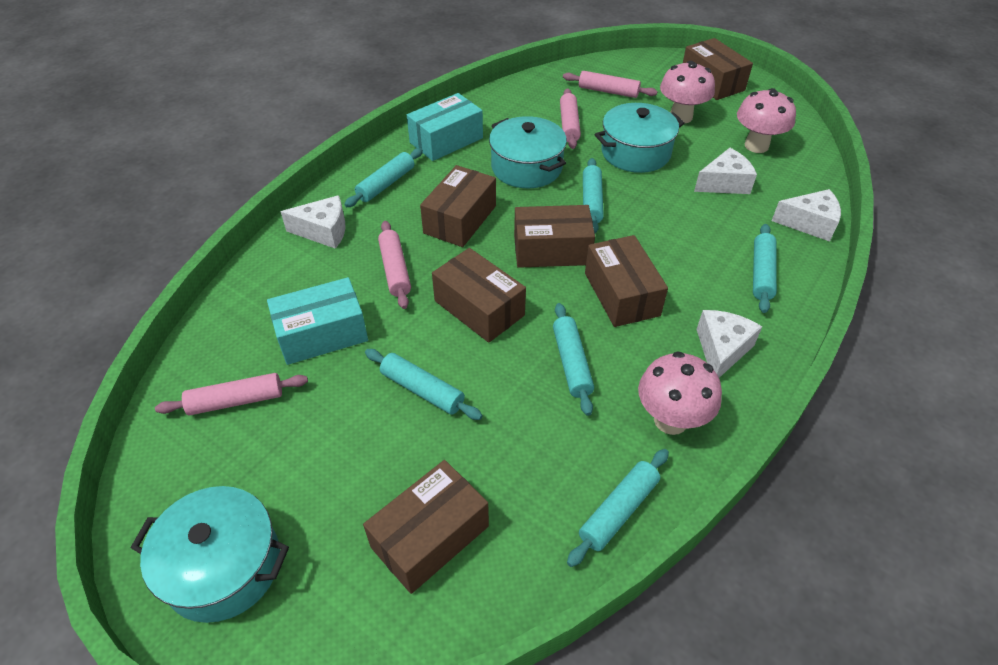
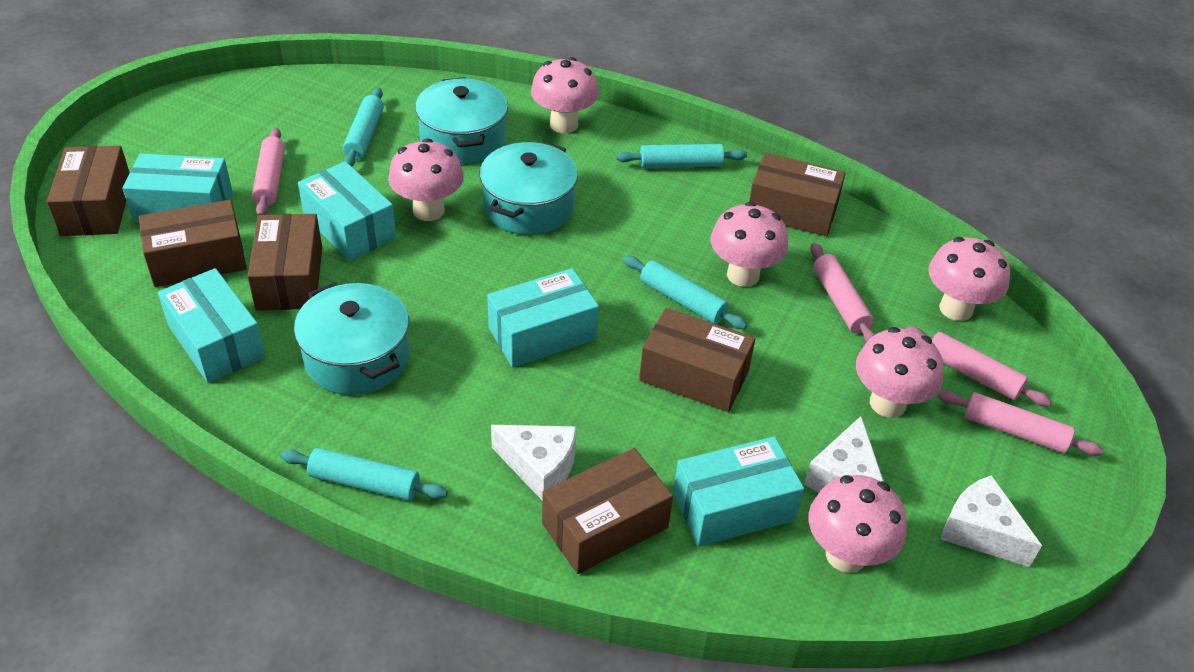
pink mushroom: 3 -> 6
turquoise box: 2 -> 5
turquoise rolling pin: 6 -> 4
white cheese: 4 -> 3

